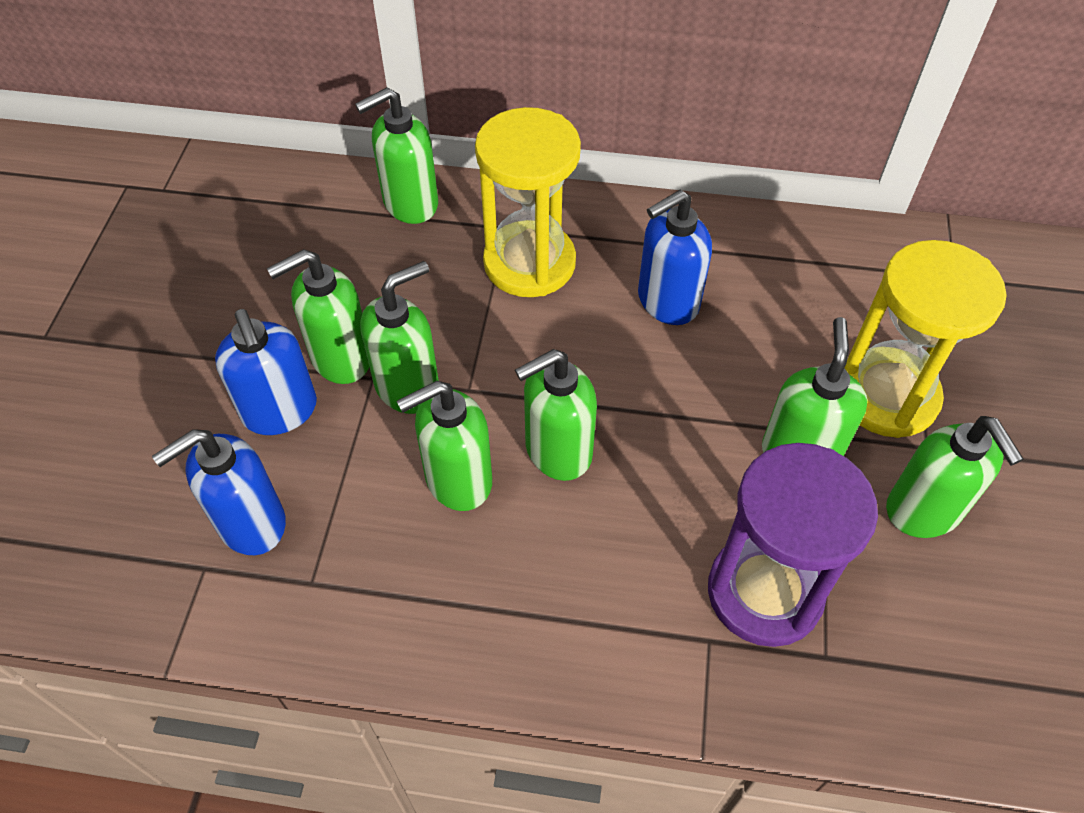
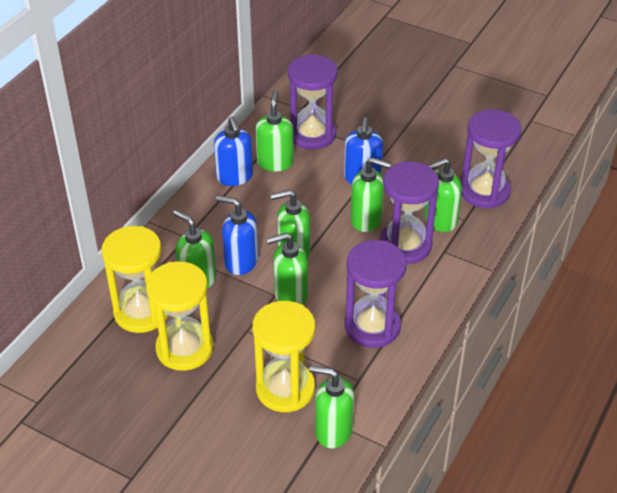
purple hourglass: 1 -> 4
yellow hourglass: 2 -> 3

